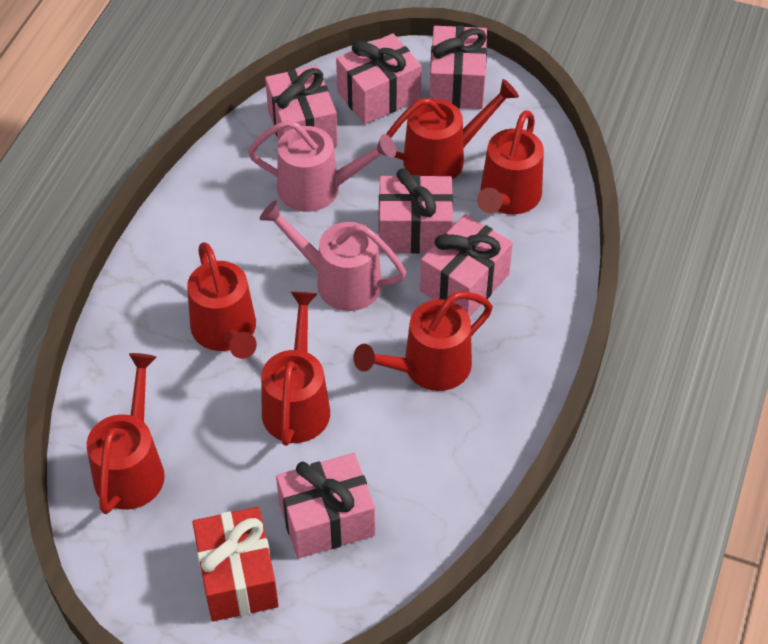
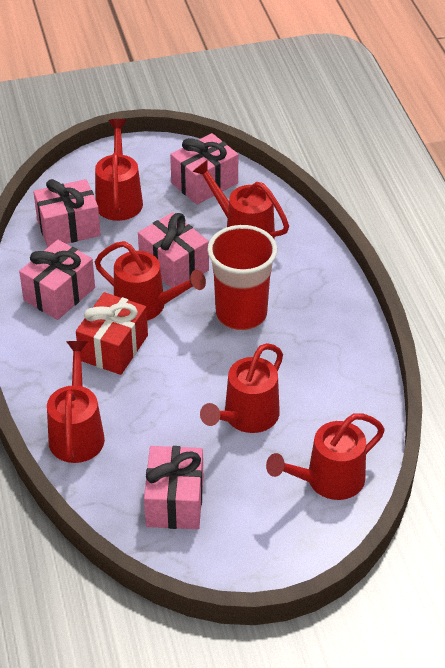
pink gift: 6 -> 5
pink watering can: 2 -> 0
red cup: 0 -> 1

